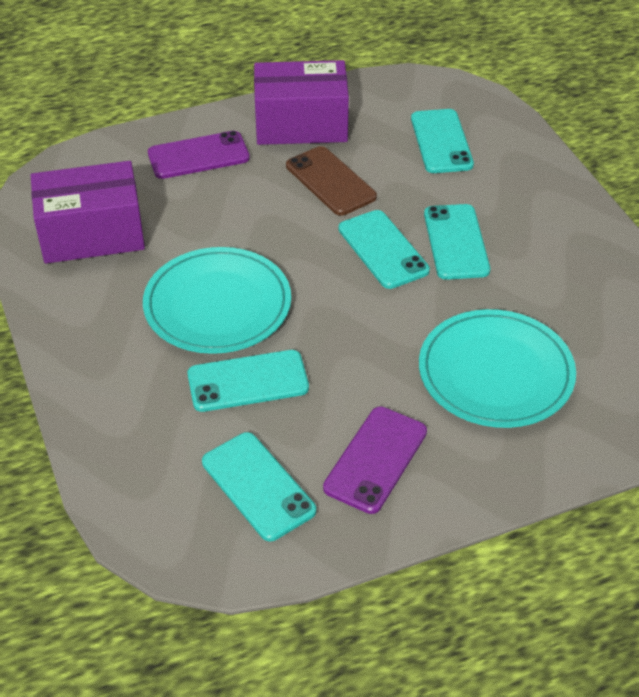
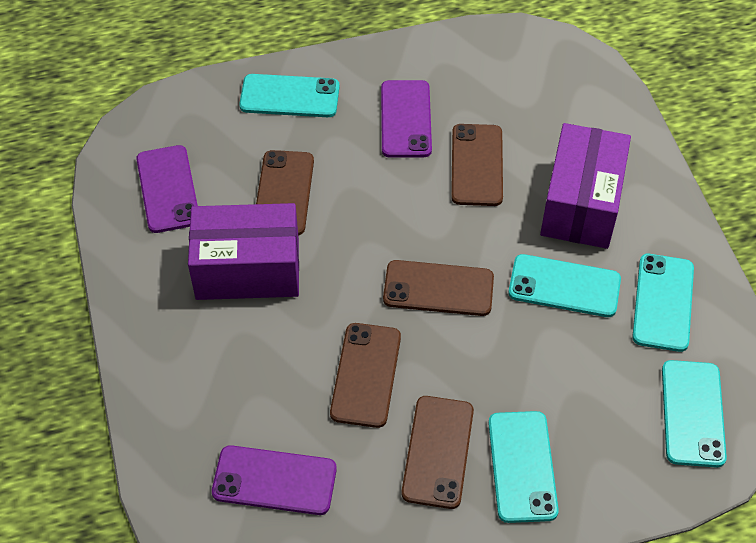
brown phone: 1 -> 5
purple phone: 2 -> 3
turquoise plate: 2 -> 0

